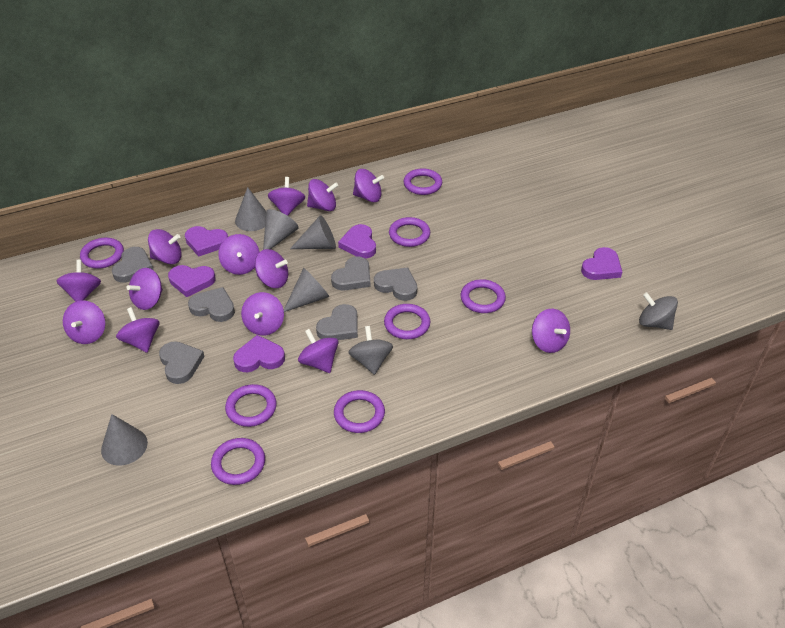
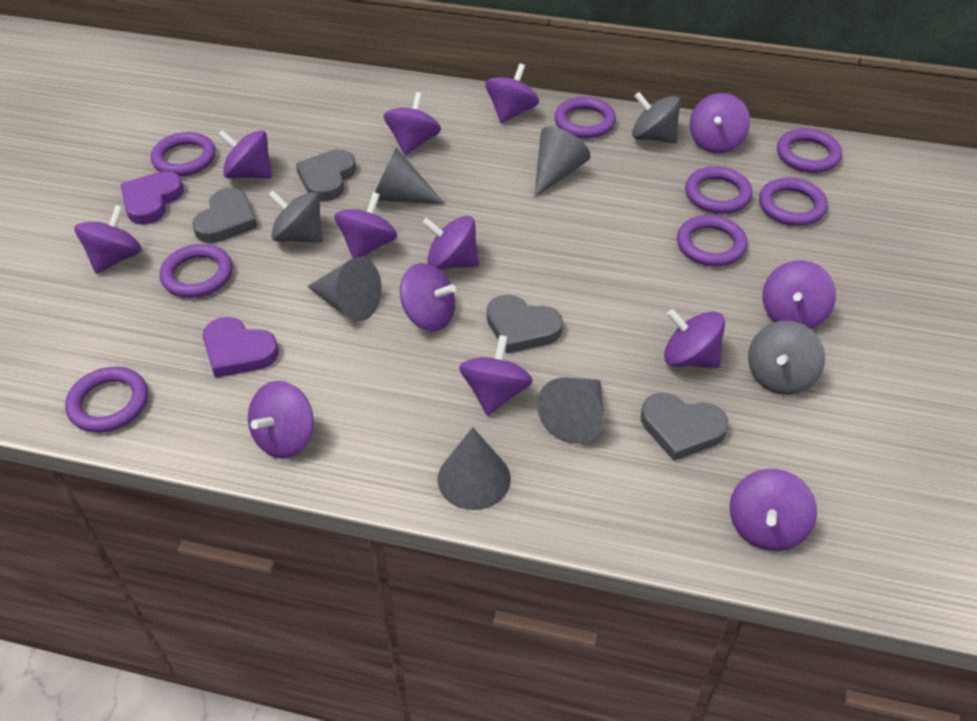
grey heart: 6 -> 4
grey spinning top: 2 -> 3
purple heart: 5 -> 2

